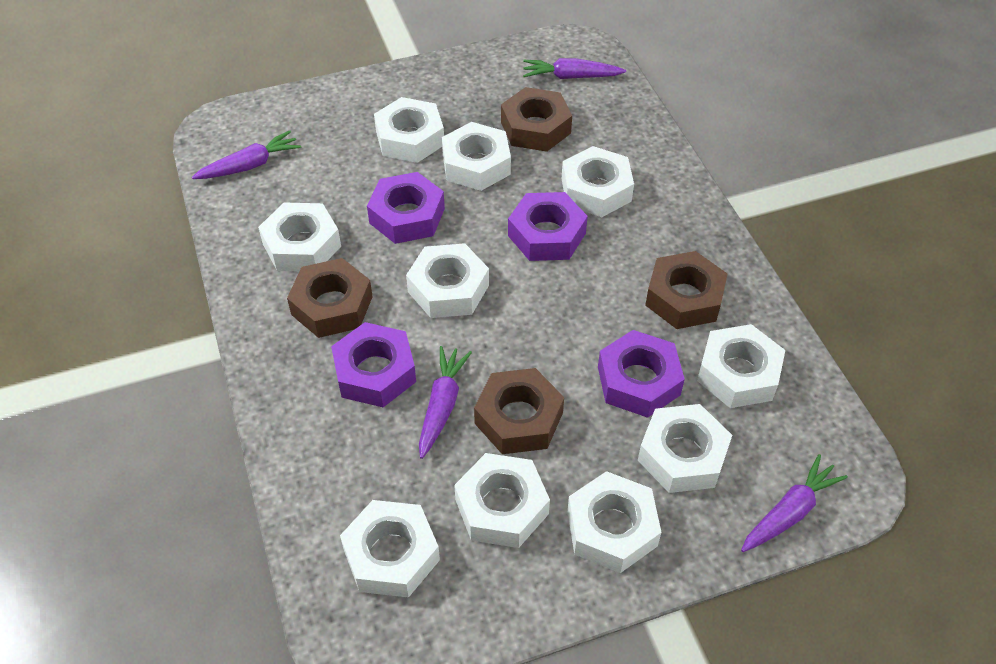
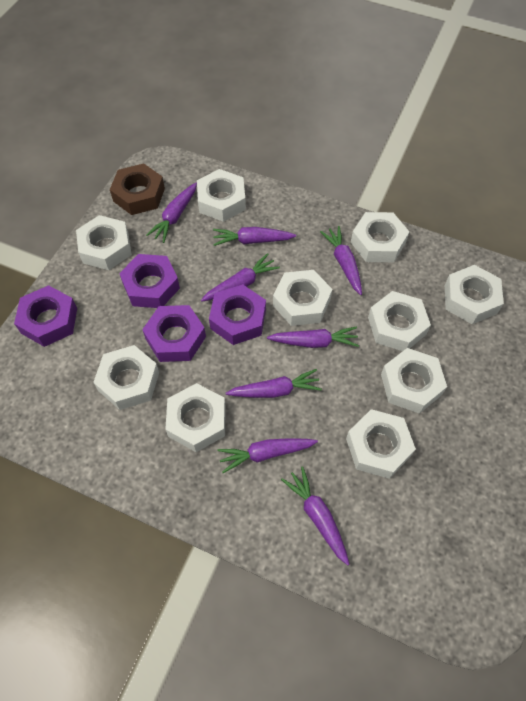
brown nut: 4 -> 1
purple carrot: 4 -> 8

